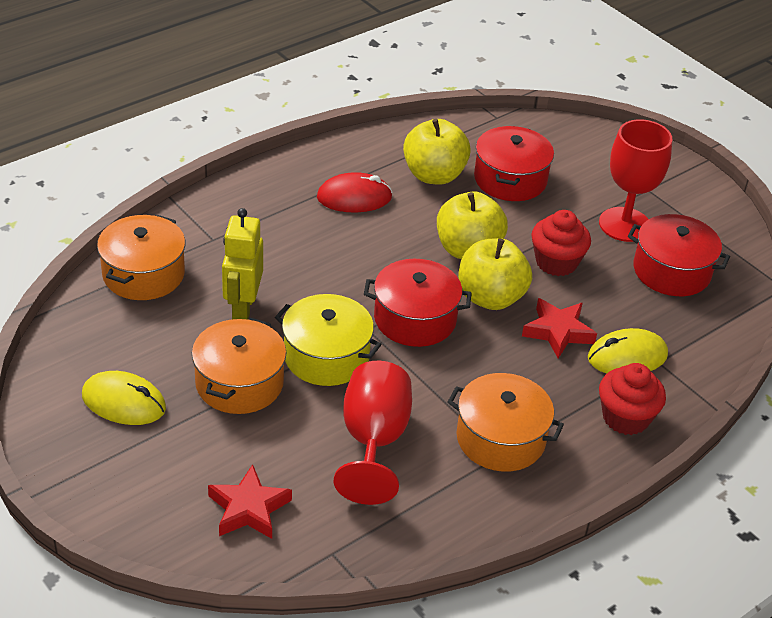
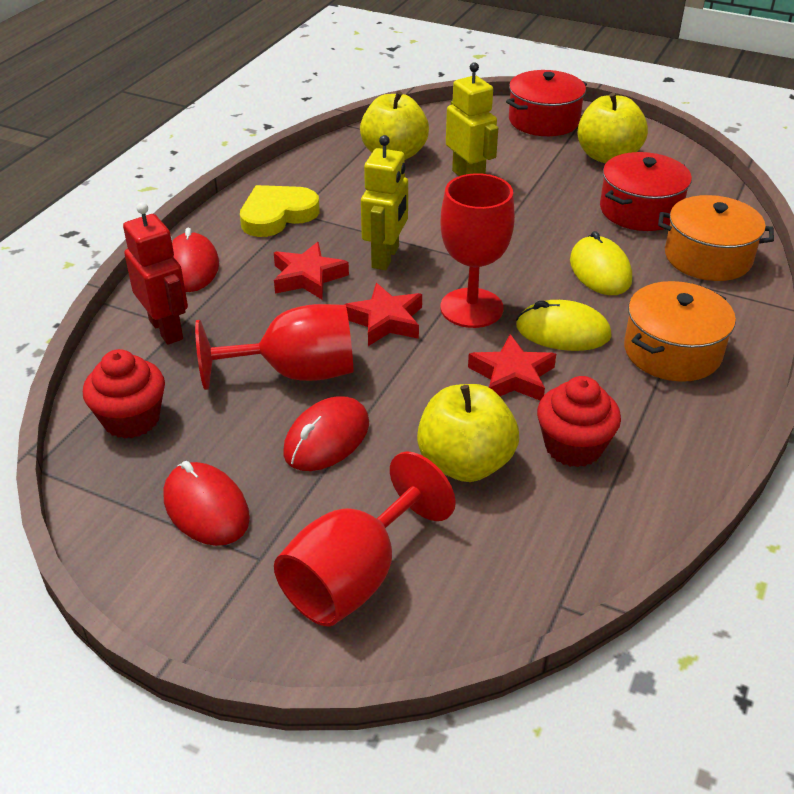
orange pot: 3 -> 2
red goblet: 2 -> 3
red mouse: 1 -> 3
red pot: 3 -> 2
red robot: 0 -> 1
red star: 2 -> 3
yellow heart: 0 -> 1
yellow pot: 1 -> 0
yellow robot: 1 -> 2

